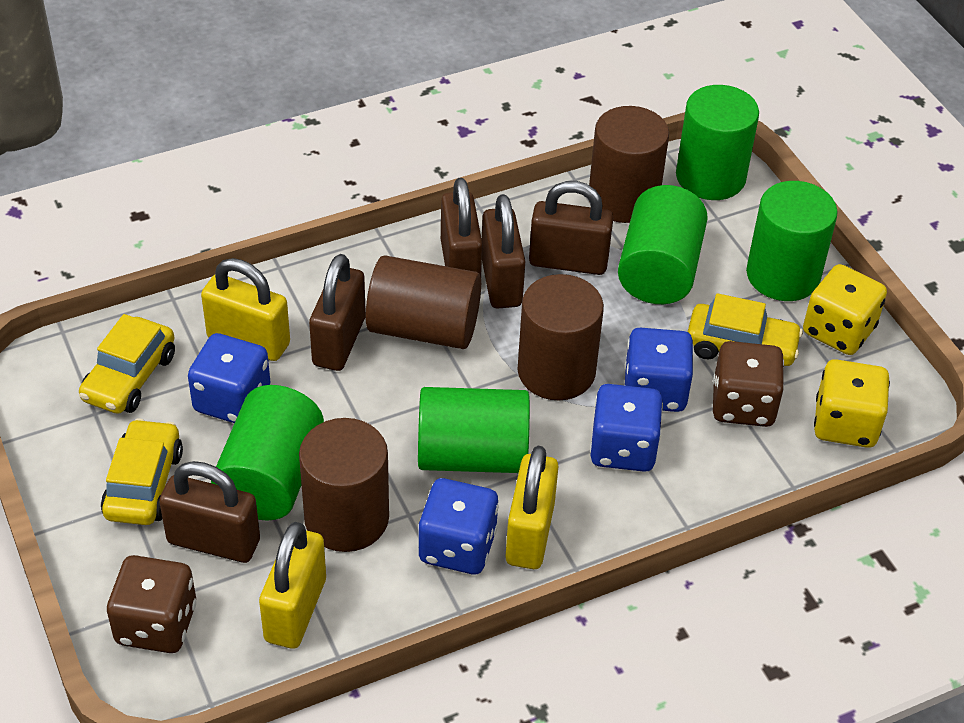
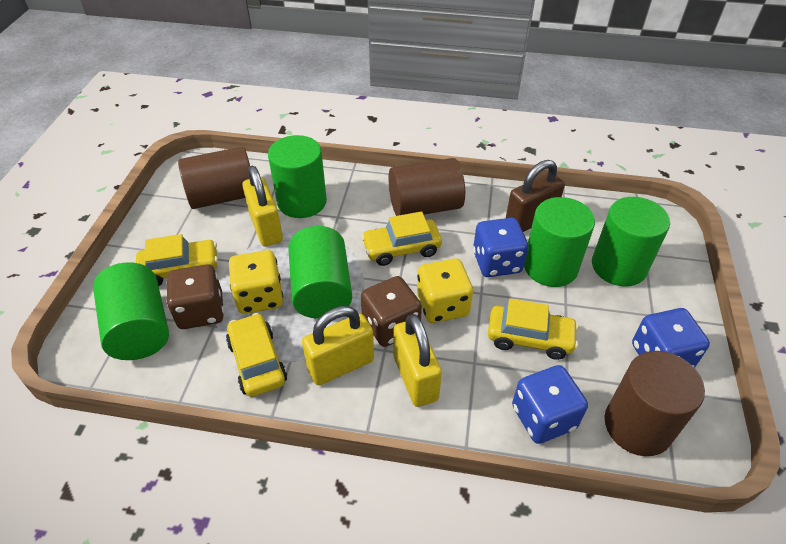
blue dice: 4 -> 3
brown cylinder: 4 -> 3
brown padlock: 5 -> 1
yellow car: 3 -> 4

